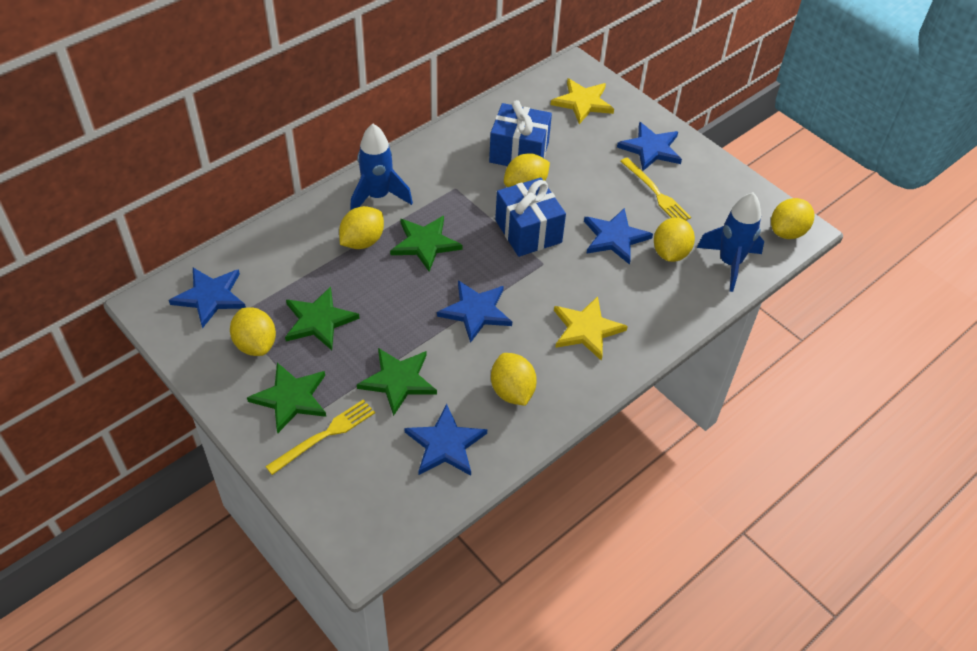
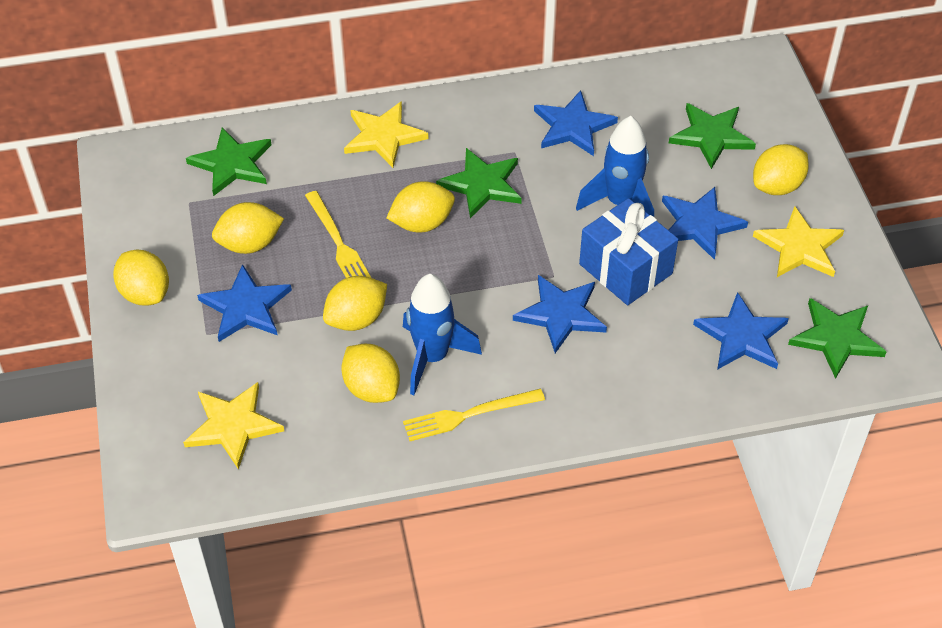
blue gift: 2 -> 1
yellow star: 2 -> 3

